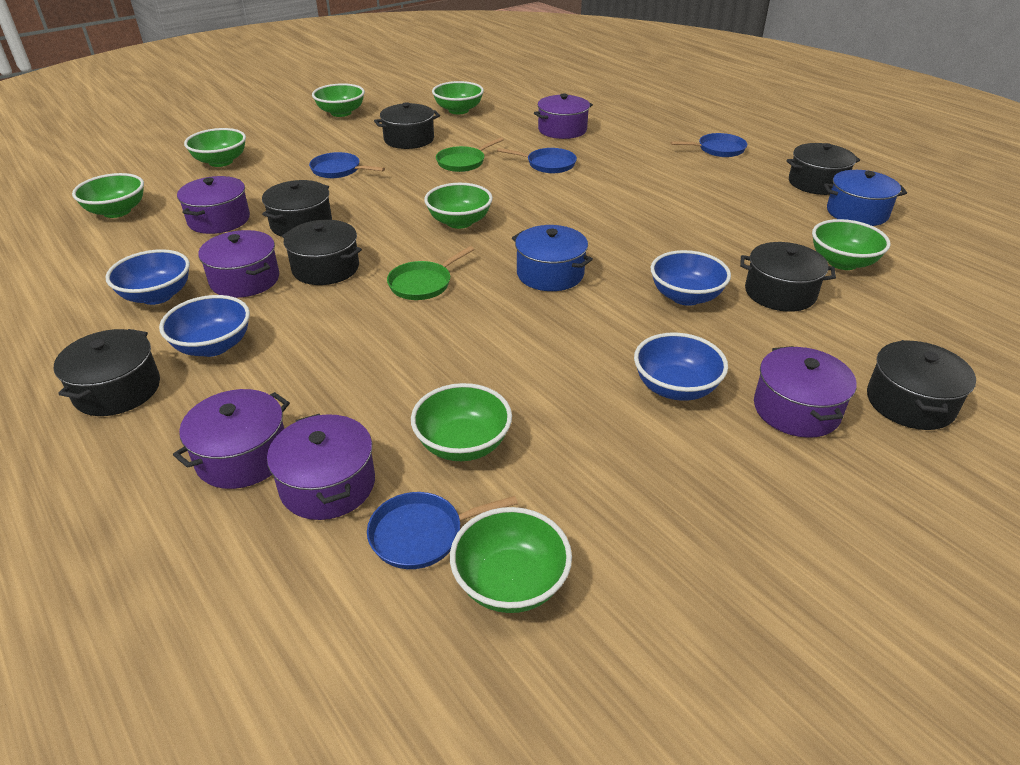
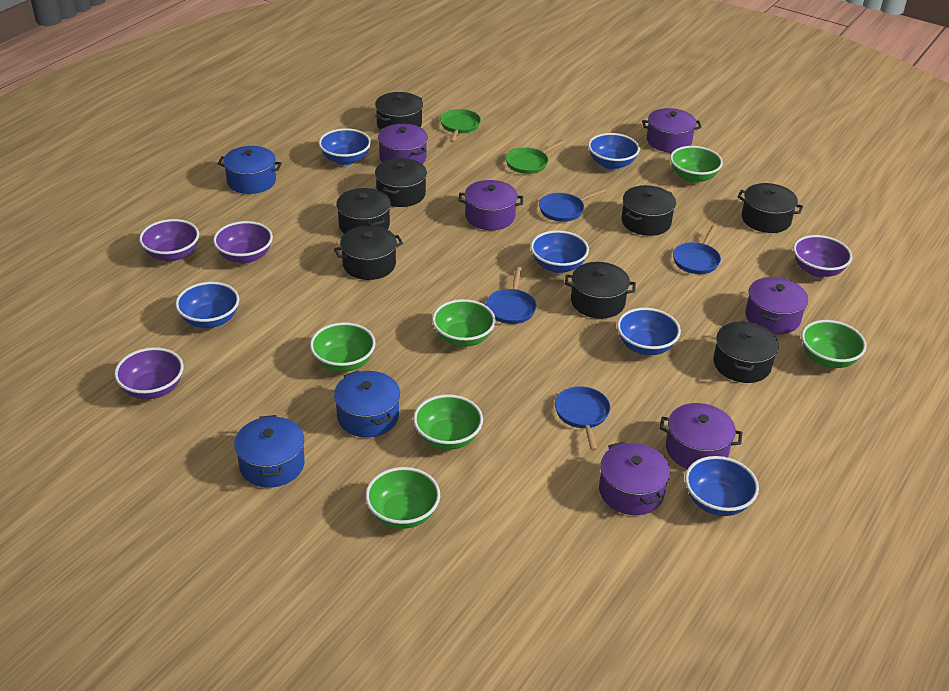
black pot: 7 -> 8
blue bowl: 4 -> 6
blue pot: 2 -> 3
green bowl: 8 -> 6
purple bowl: 0 -> 4

